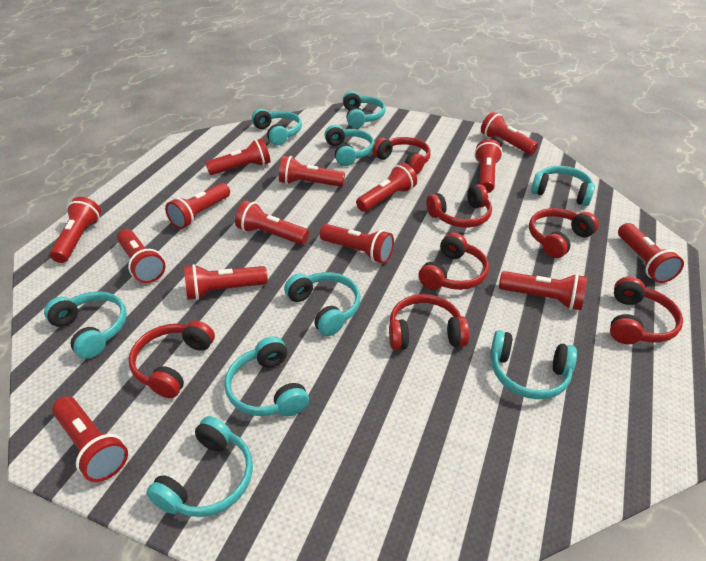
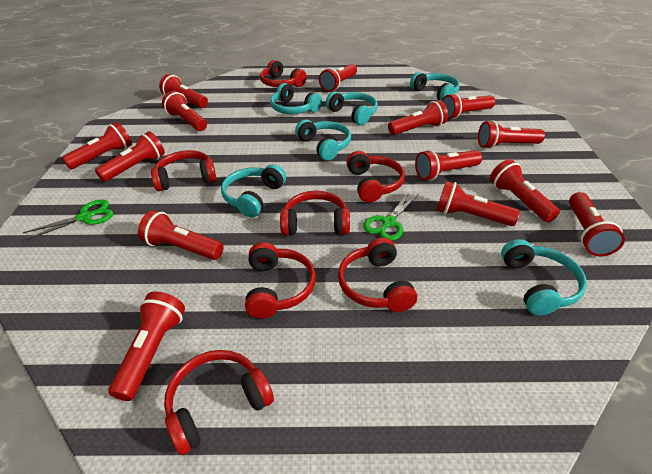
green scissors: 0 -> 2
turquoise headphones: 9 -> 6

